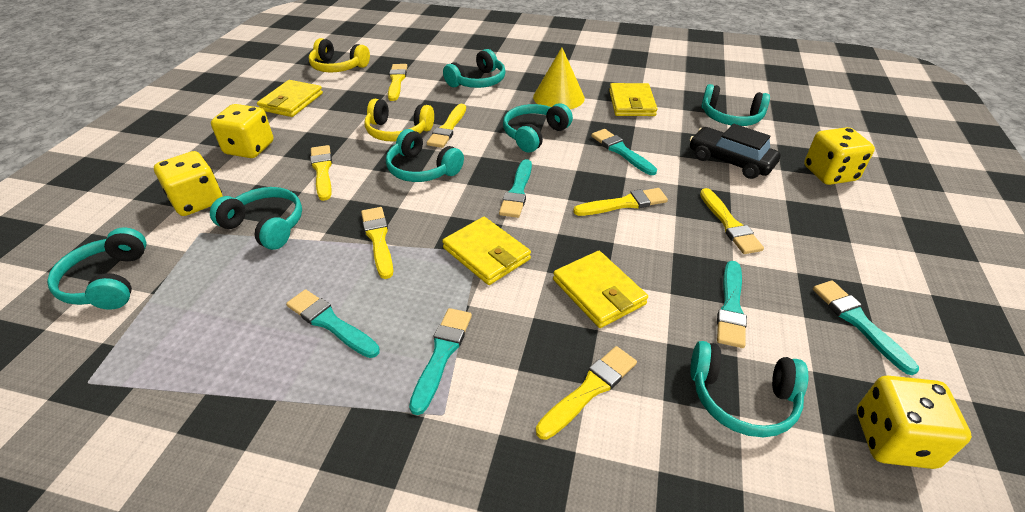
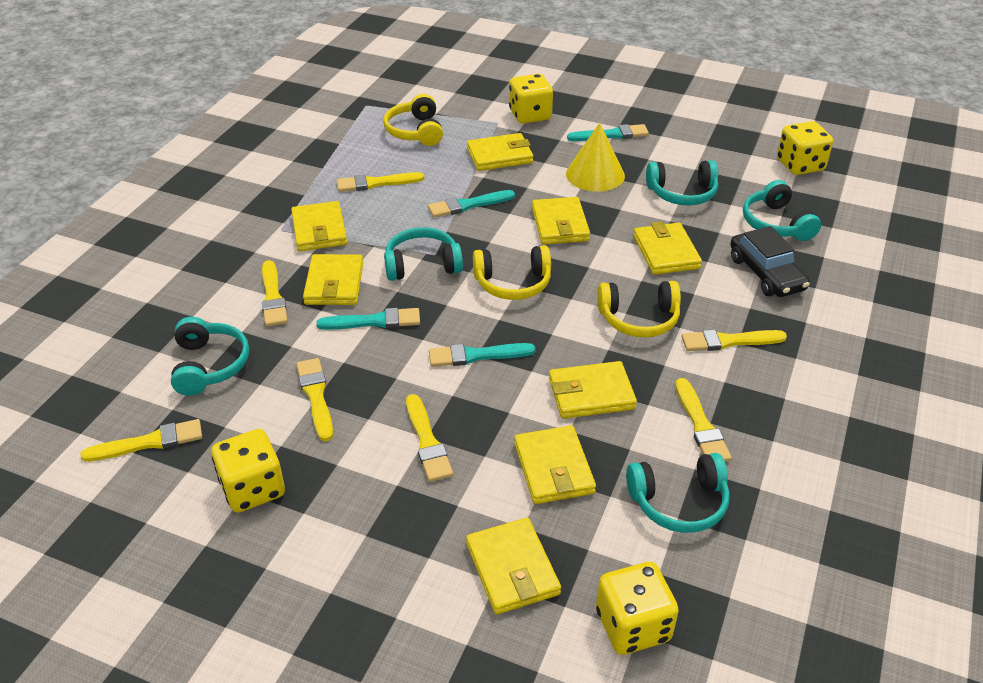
turquoise brush: 6 -> 4
turquoise headphones: 7 -> 5
yellow headphones: 2 -> 3
yellow wallet: 4 -> 8

